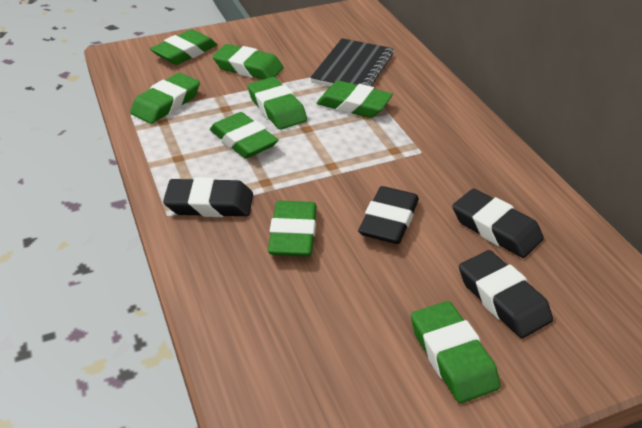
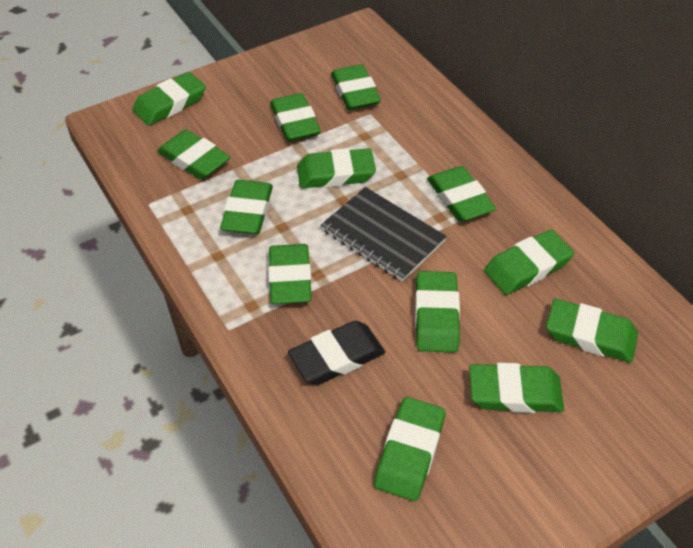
black eraser: 4 -> 1
green eraser: 8 -> 13

